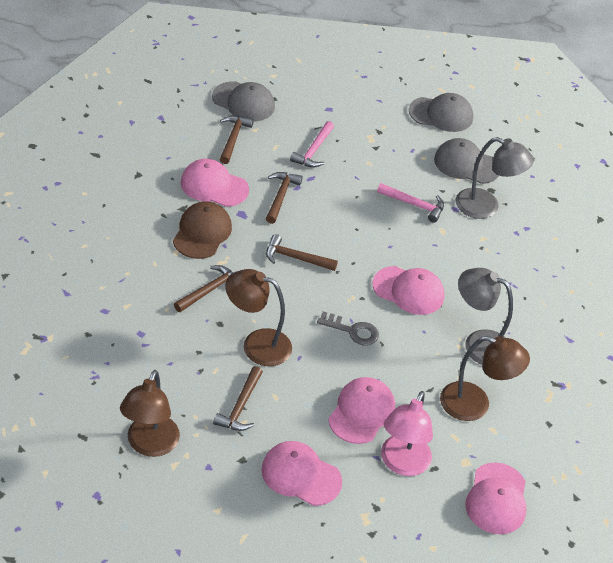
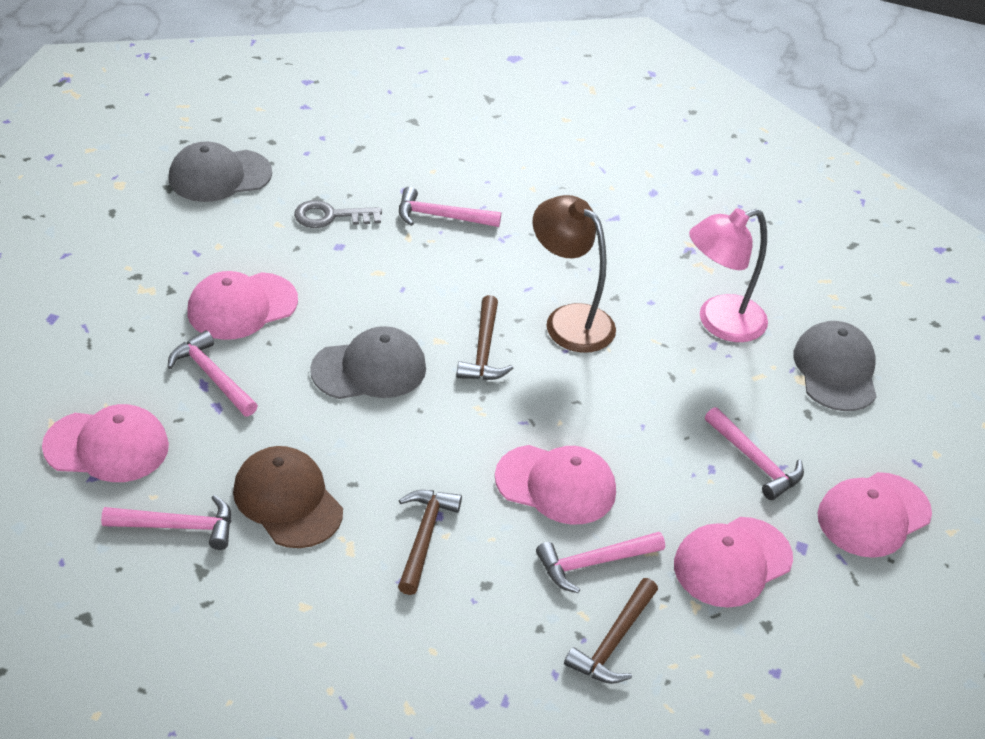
brown hammer: 5 -> 3
brown lamp: 3 -> 1
grey lamp: 2 -> 0
pink hammer: 2 -> 5

